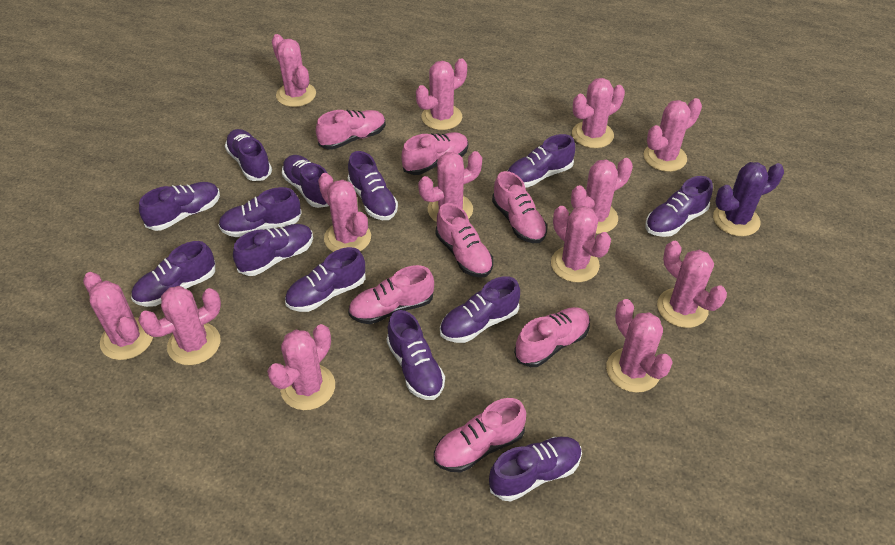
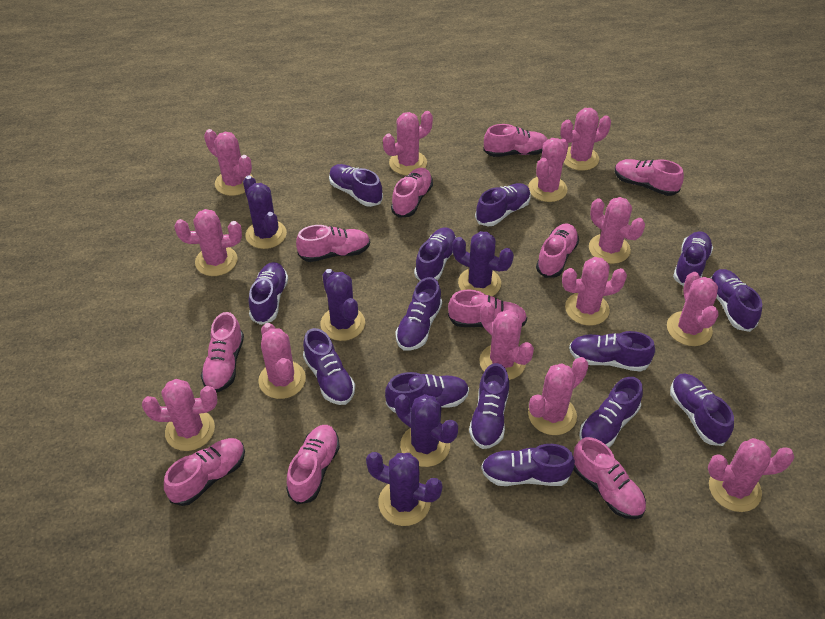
pink shoe: 7 -> 10
purple cactus: 1 -> 5
purple shoe: 13 -> 14

